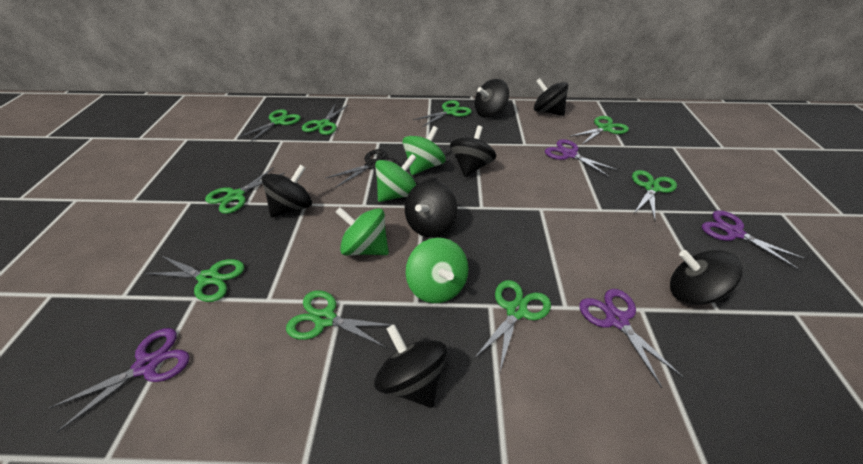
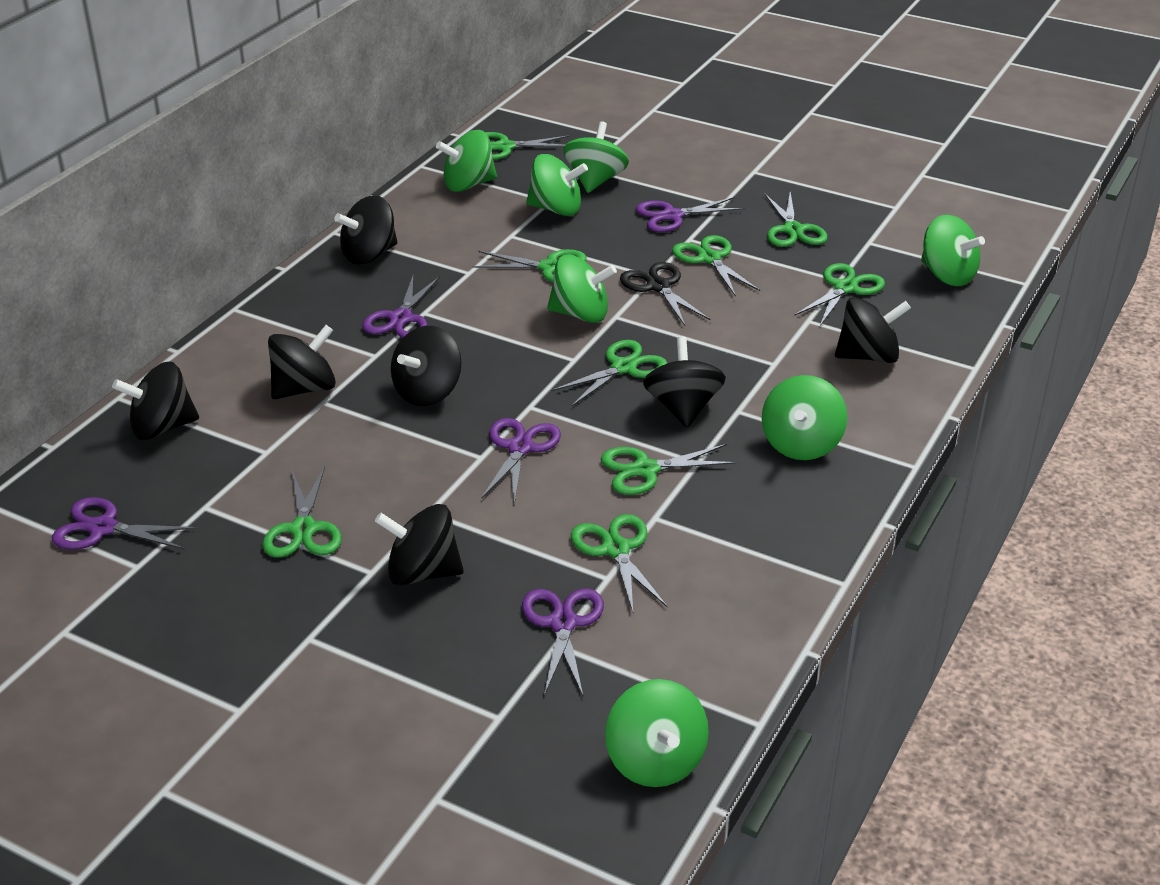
green spinning top: 4 -> 7
purple scissors: 4 -> 5

